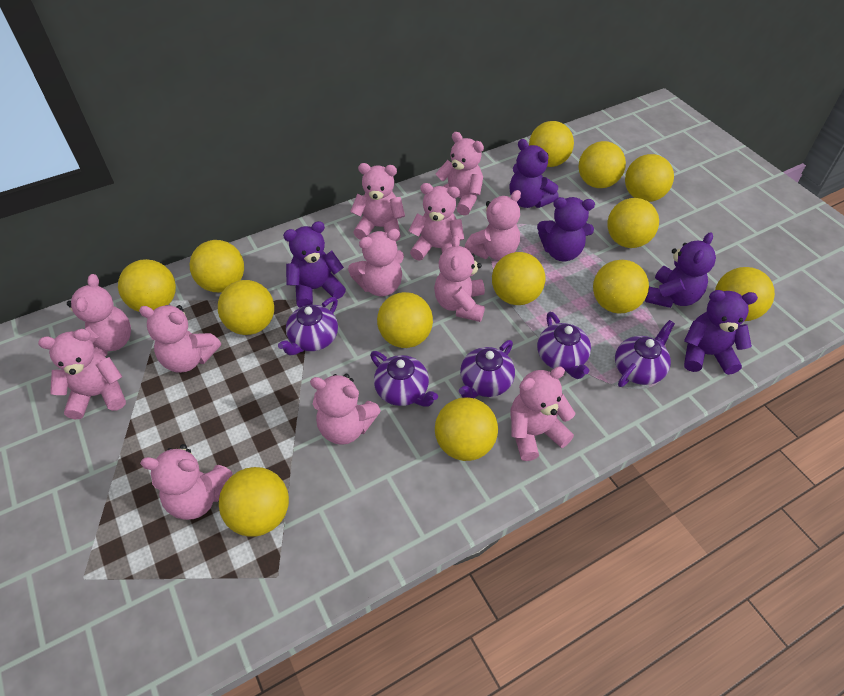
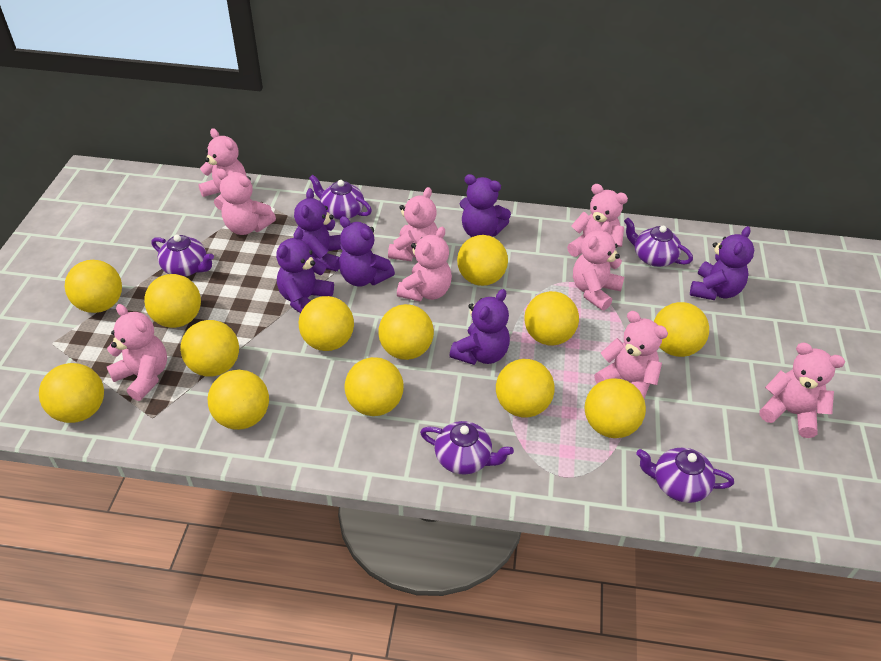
pink teddy bear: 12 -> 9
purple teddy bear: 5 -> 6

